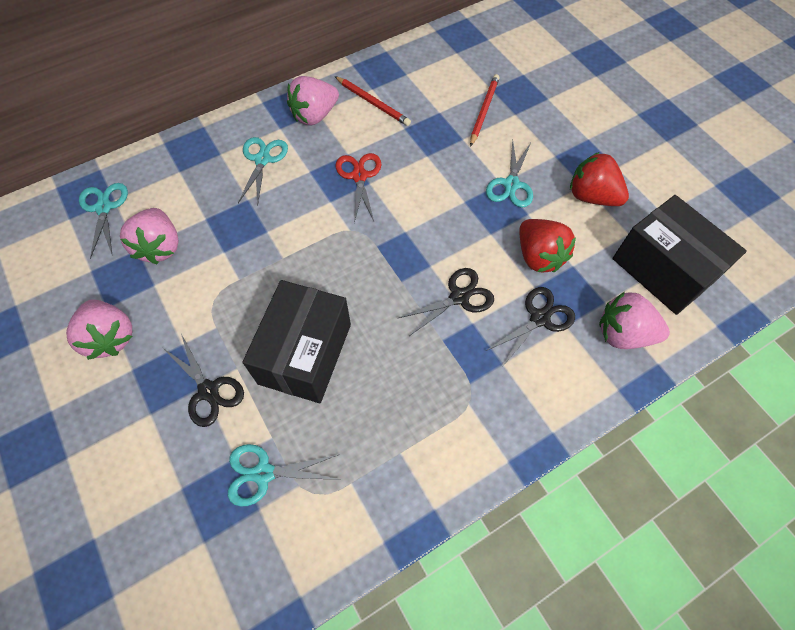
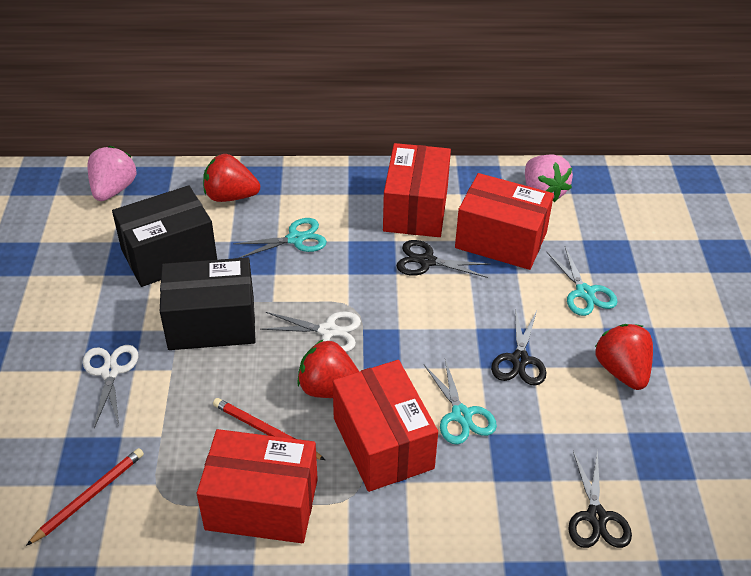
pink strawberry: 4 -> 2
red box: 0 -> 4
red scissors: 1 -> 0
red strawberry: 2 -> 3
turquoise scissors: 4 -> 3
white scissors: 0 -> 2

